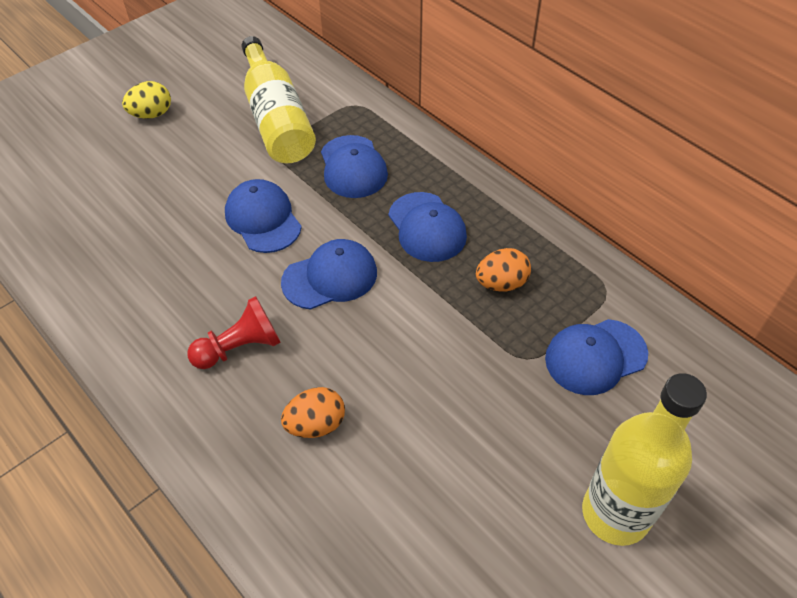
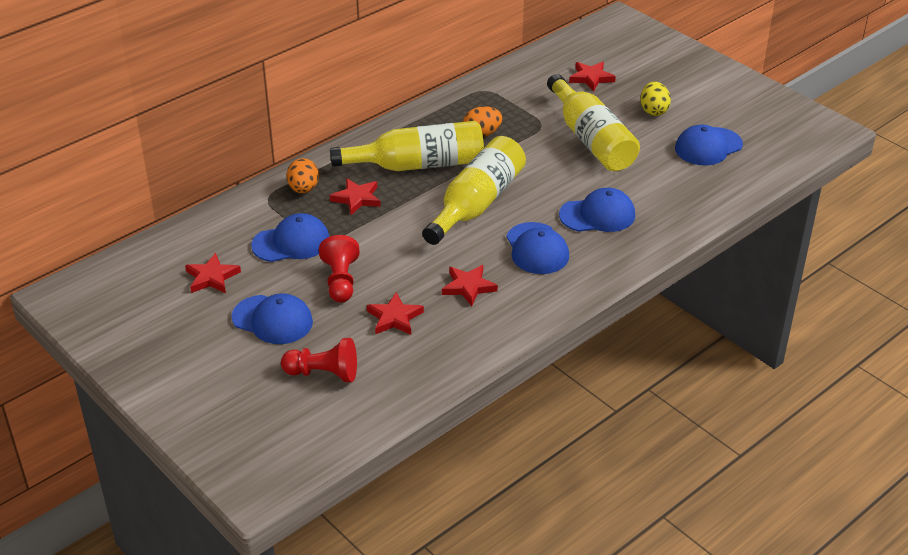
red pawn: 1 -> 2
red star: 0 -> 5
yellow bottle: 2 -> 3

